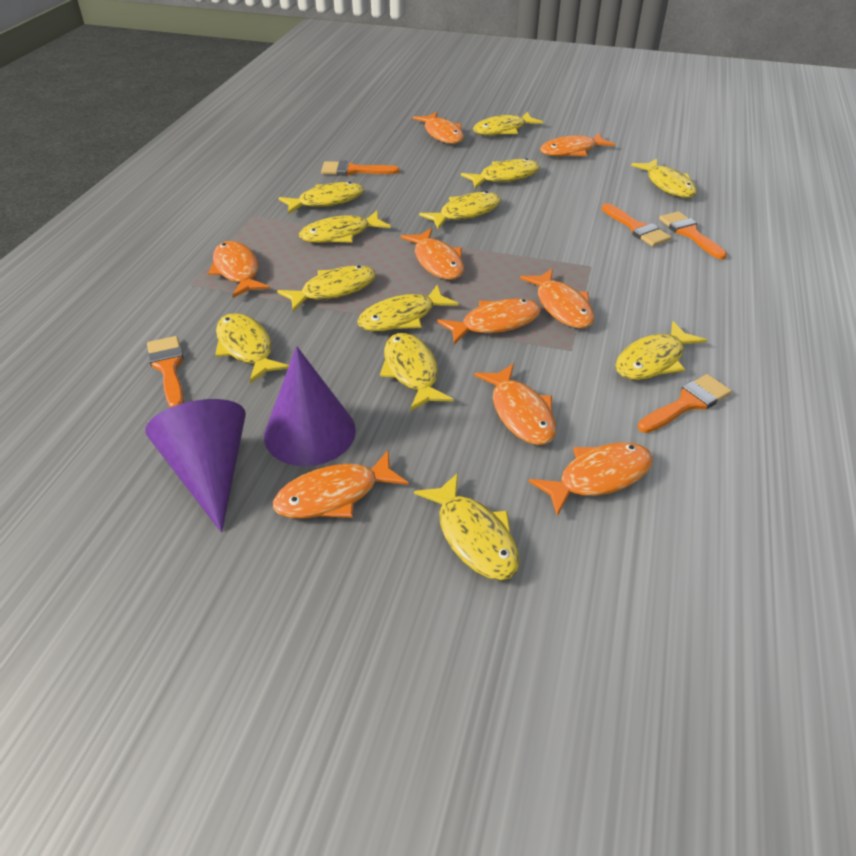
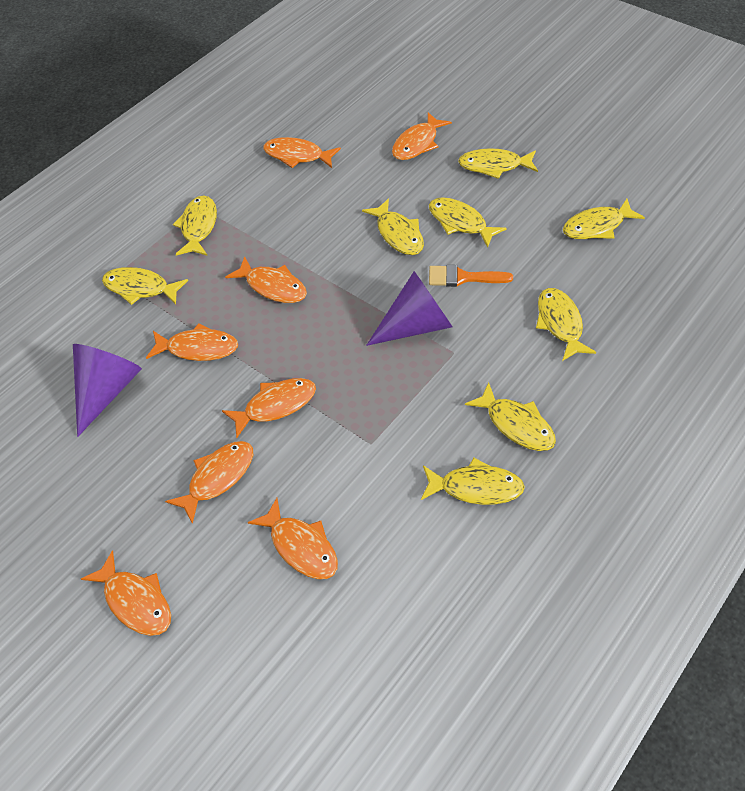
orange brush: 5 -> 1
orange fish: 9 -> 8
yellow fish: 12 -> 9

